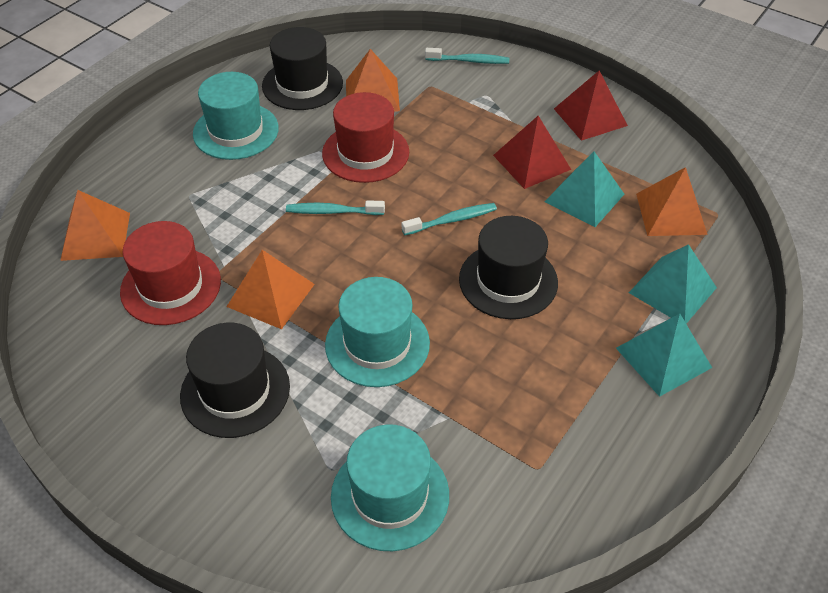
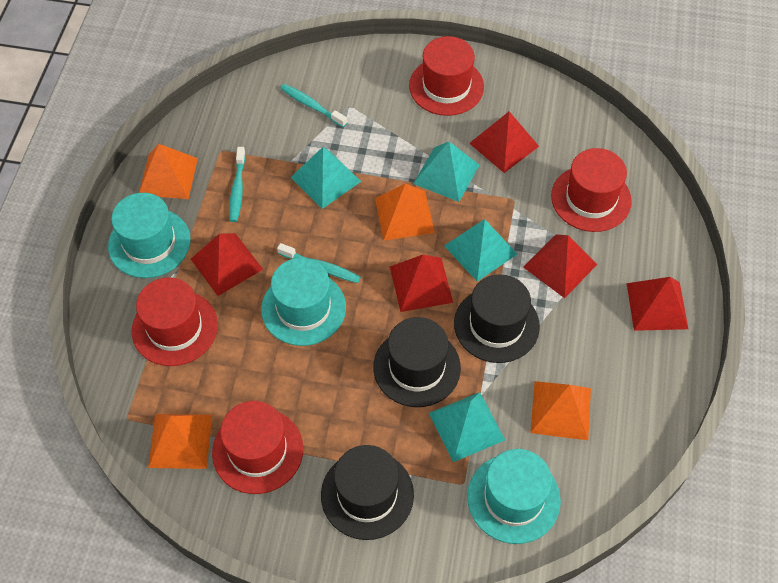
red hat: 2 -> 4
red pyramid: 2 -> 5
turquoise pyramid: 3 -> 4

